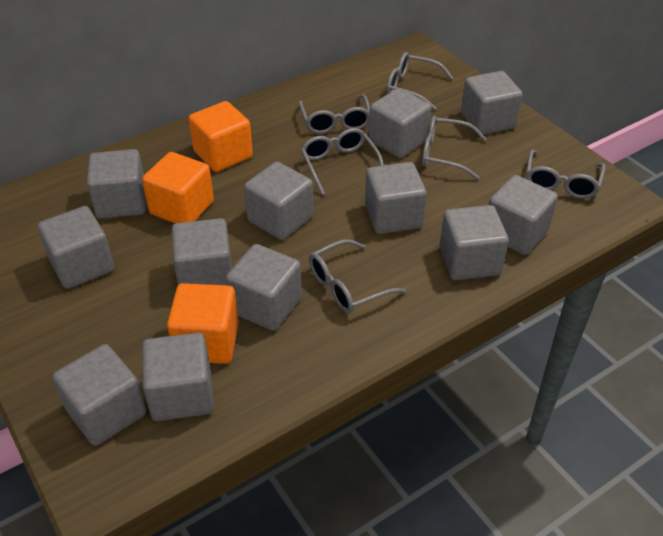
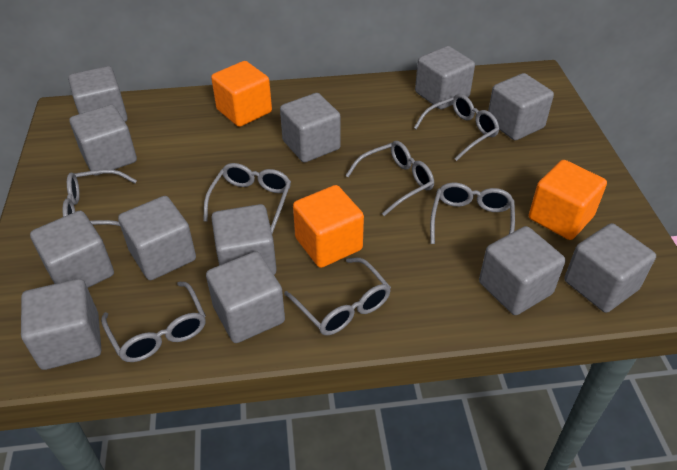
grey glasses: 6 -> 7

